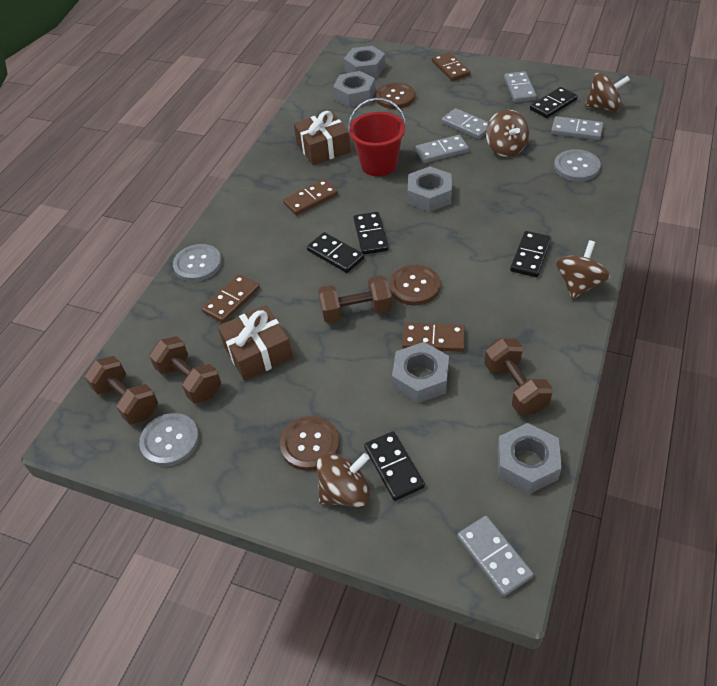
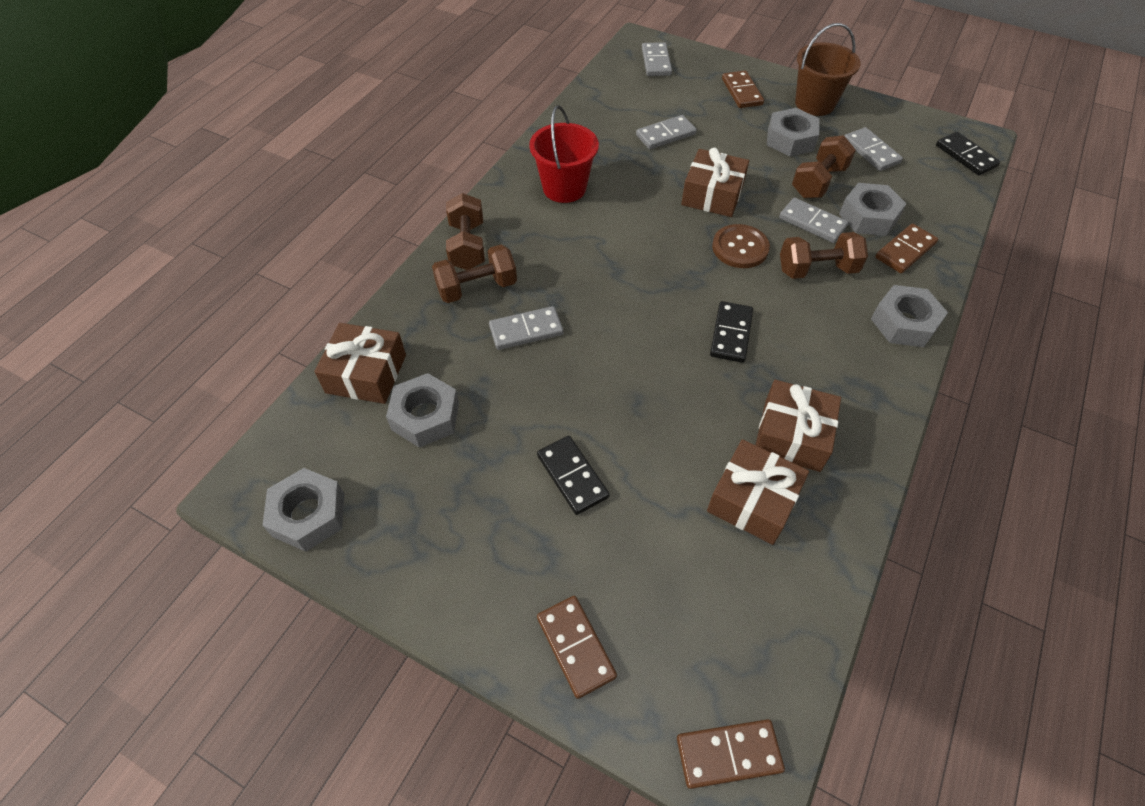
black domino: 5 -> 3
brown bucket: 0 -> 1
brown button: 3 -> 1
brown gift: 2 -> 4
brown spinning top: 4 -> 0
grey button: 3 -> 0

